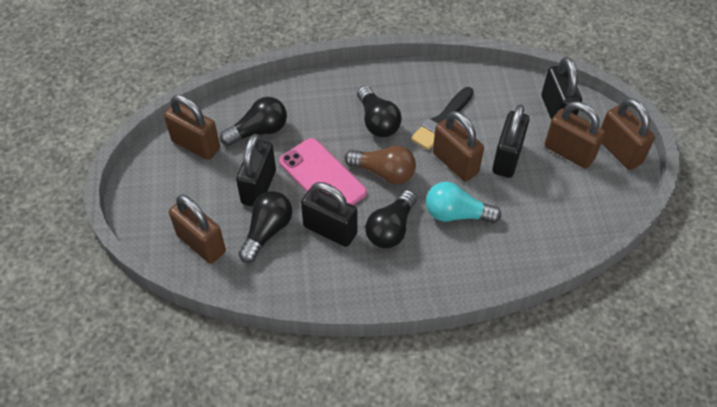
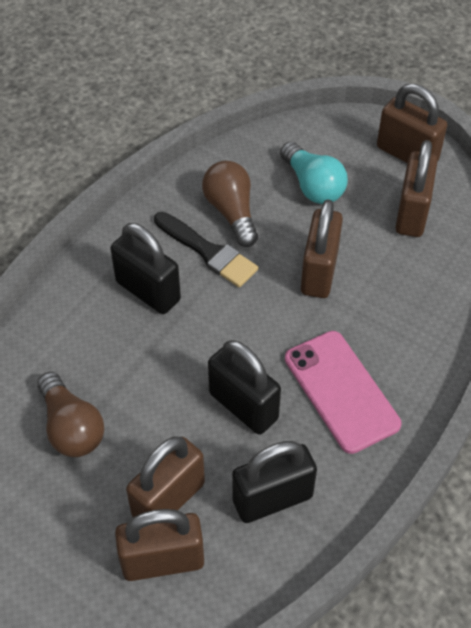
black light bulb: 4 -> 0
black padlock: 4 -> 3
brown light bulb: 1 -> 2

